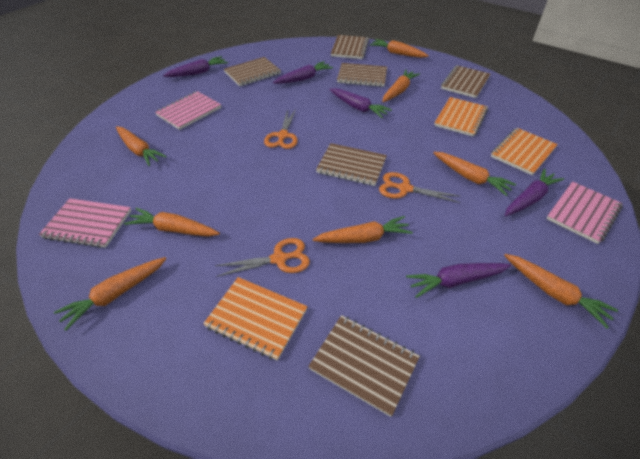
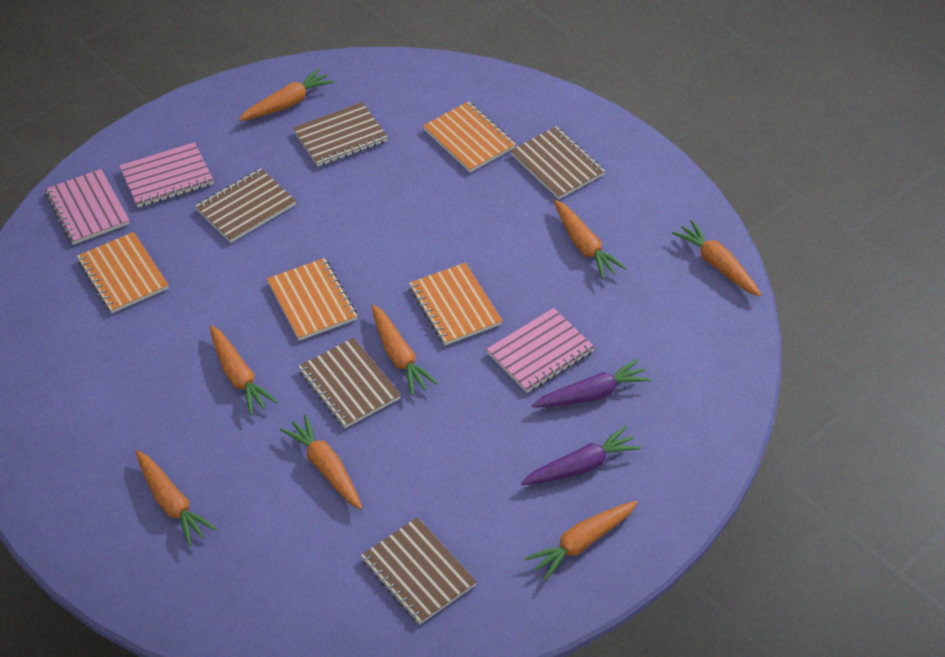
brown notebook: 6 -> 5
orange notebook: 3 -> 4
orange scissors: 3 -> 0
purple carrot: 5 -> 2

